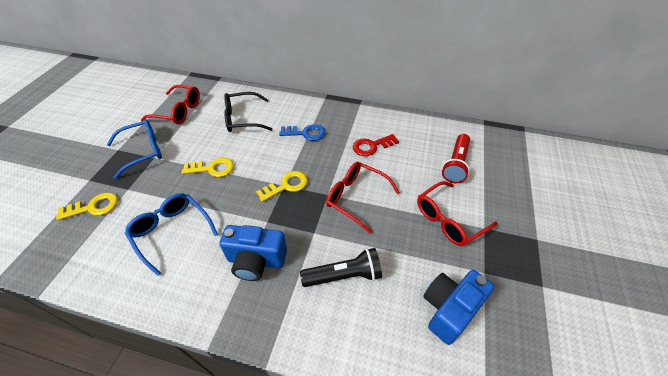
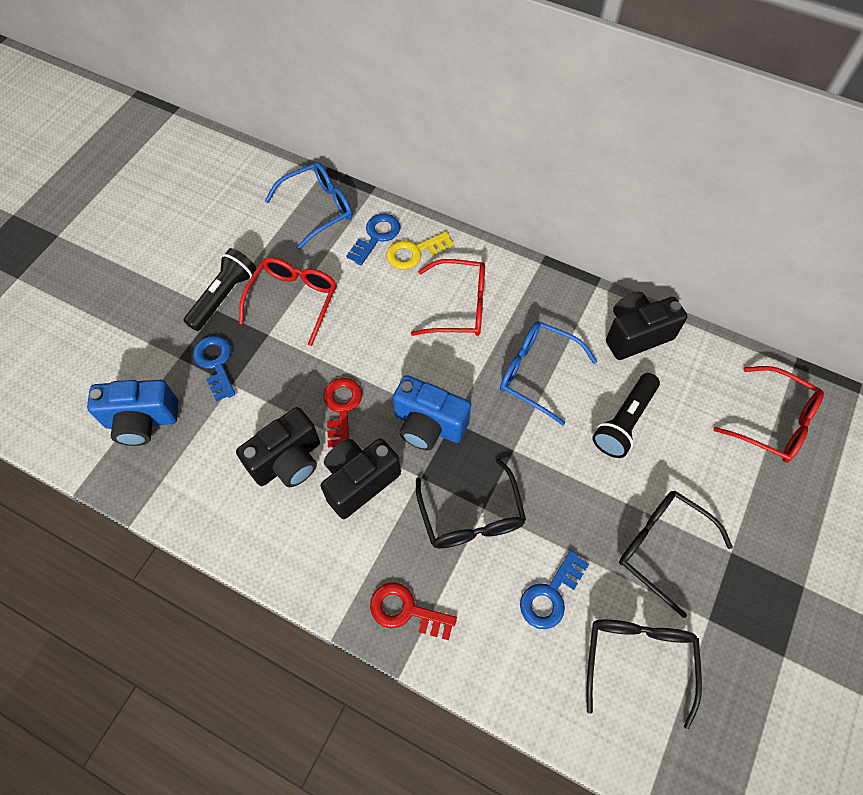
black camera: 0 -> 3
black flashlight: 1 -> 2
black glasses: 1 -> 3
blue key: 1 -> 3
red flashlight: 1 -> 0
red key: 1 -> 2
yellow key: 3 -> 1

